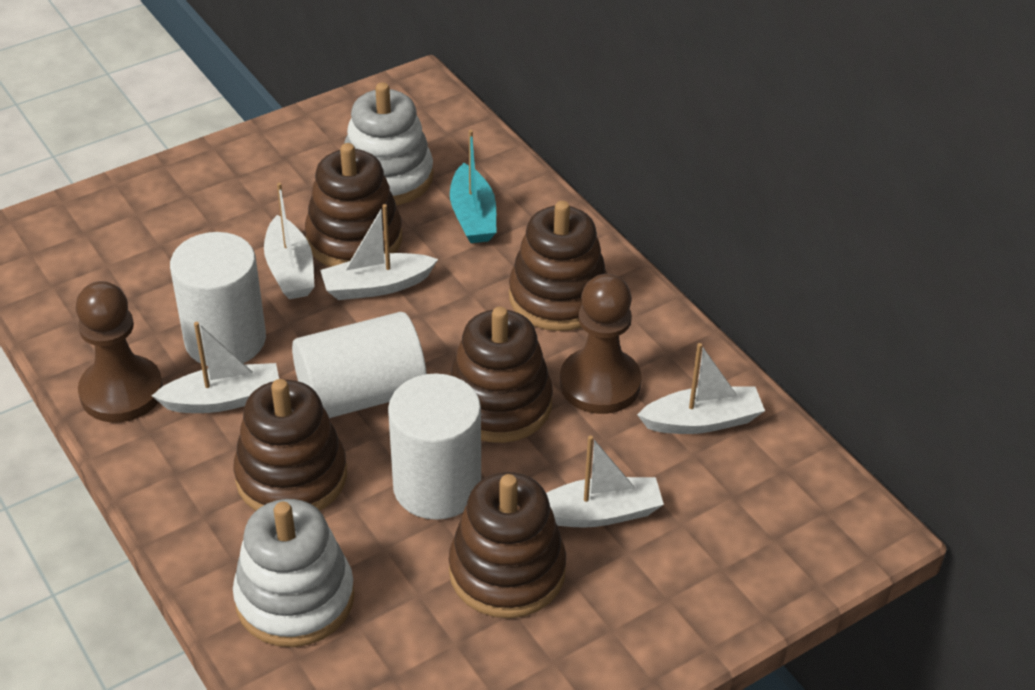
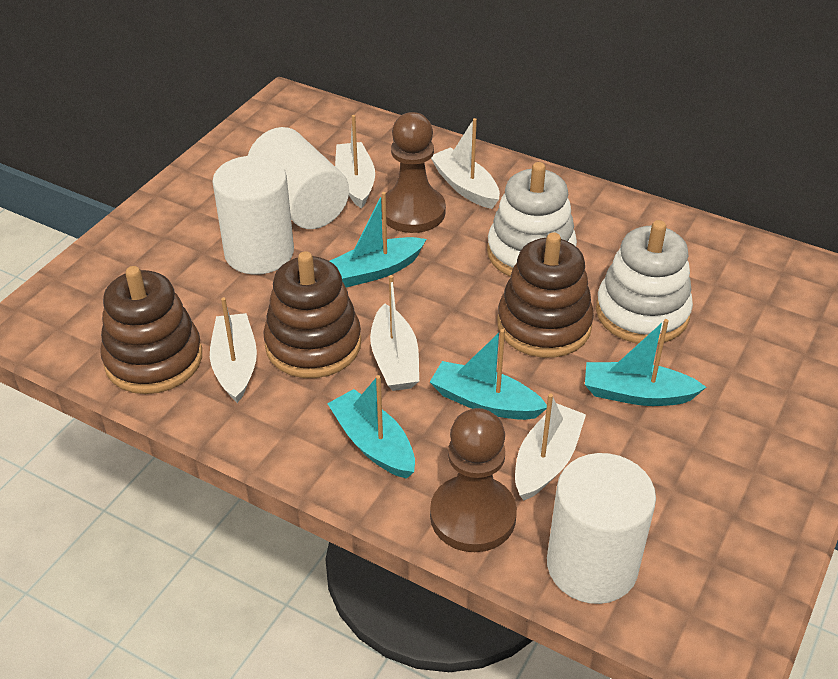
brown stacking toy: 5 -> 3
turquoise boat: 1 -> 4

